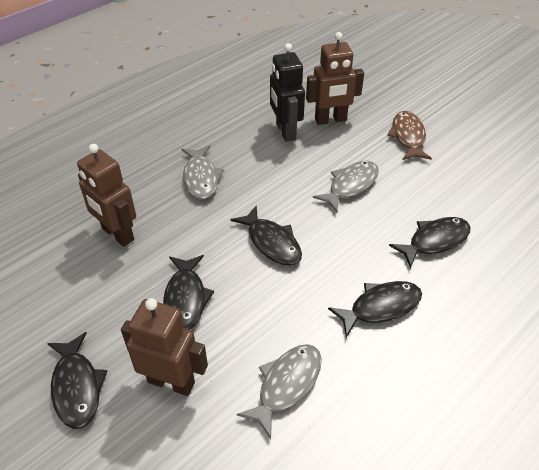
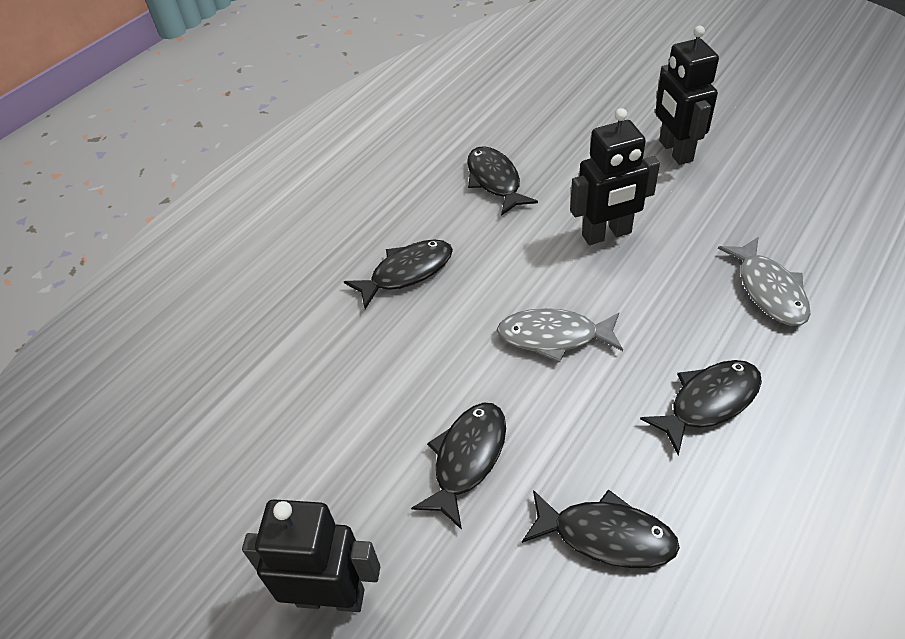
black robot: 1 -> 3
brown fish: 1 -> 0
brown robot: 3 -> 0
grey fish: 3 -> 2

